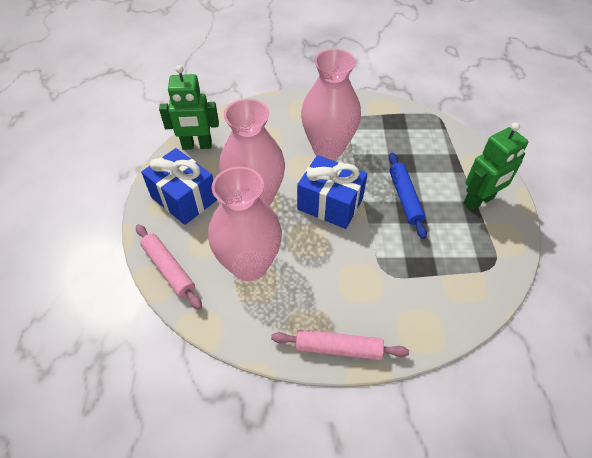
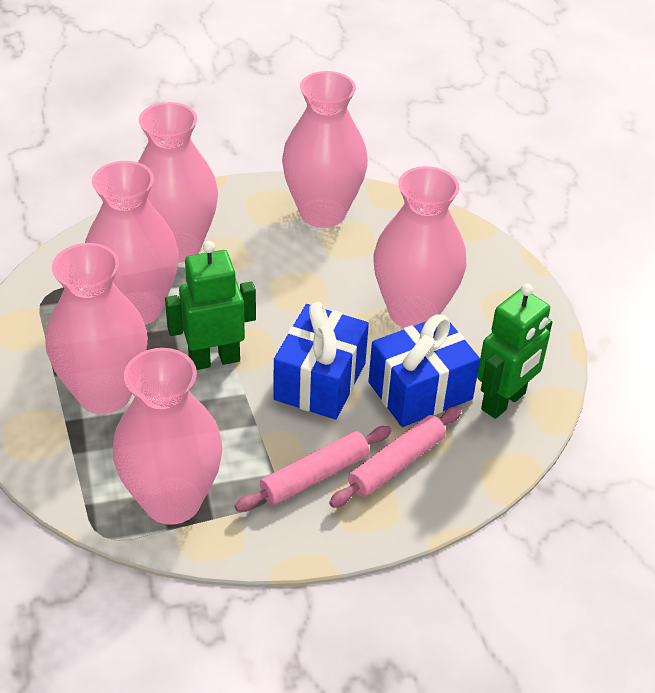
blue rolling pin: 1 -> 0
pink vase: 3 -> 6

